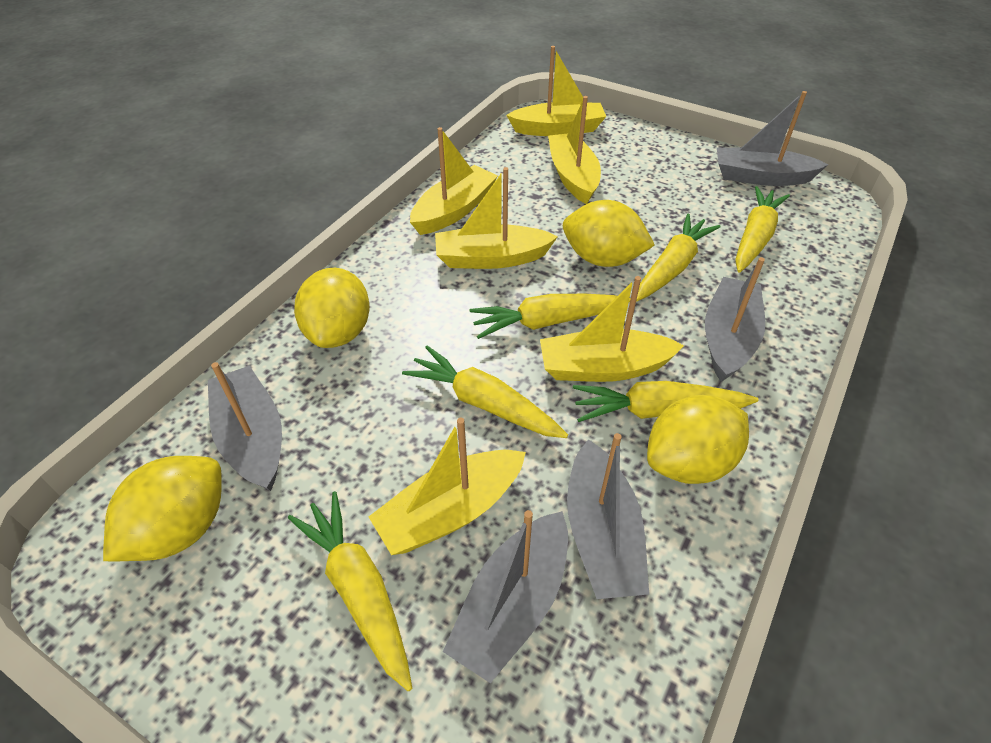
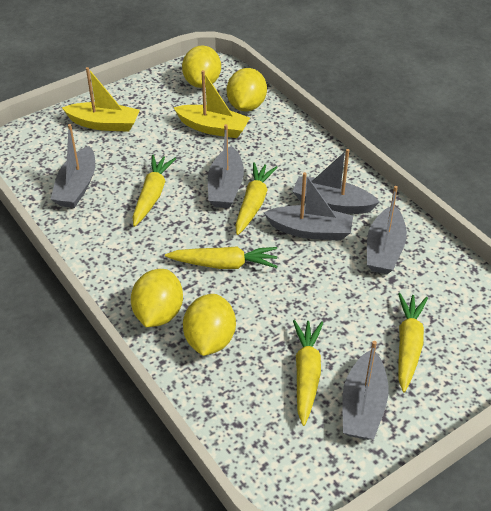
grey boat: 5 -> 6
yellow boat: 6 -> 2
yellow carrot: 6 -> 5

